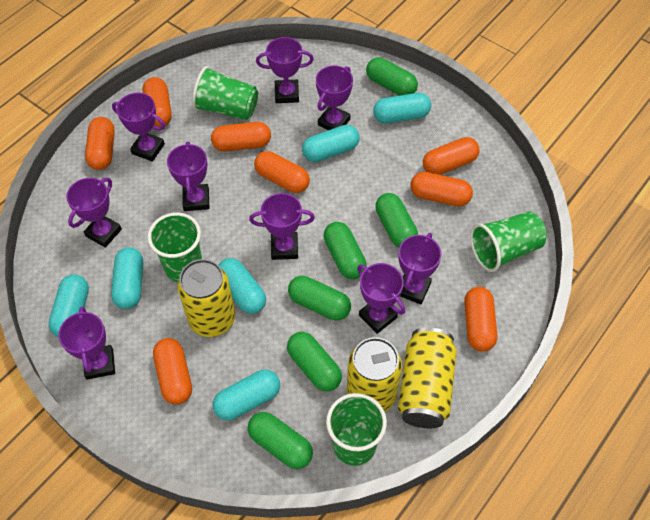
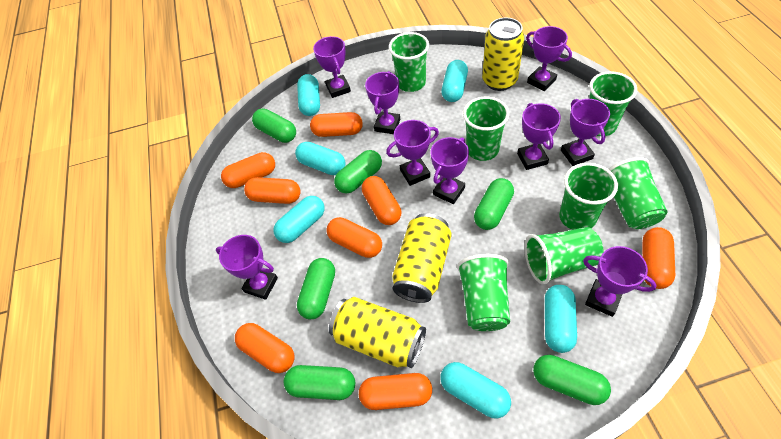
green cup: 4 -> 7

